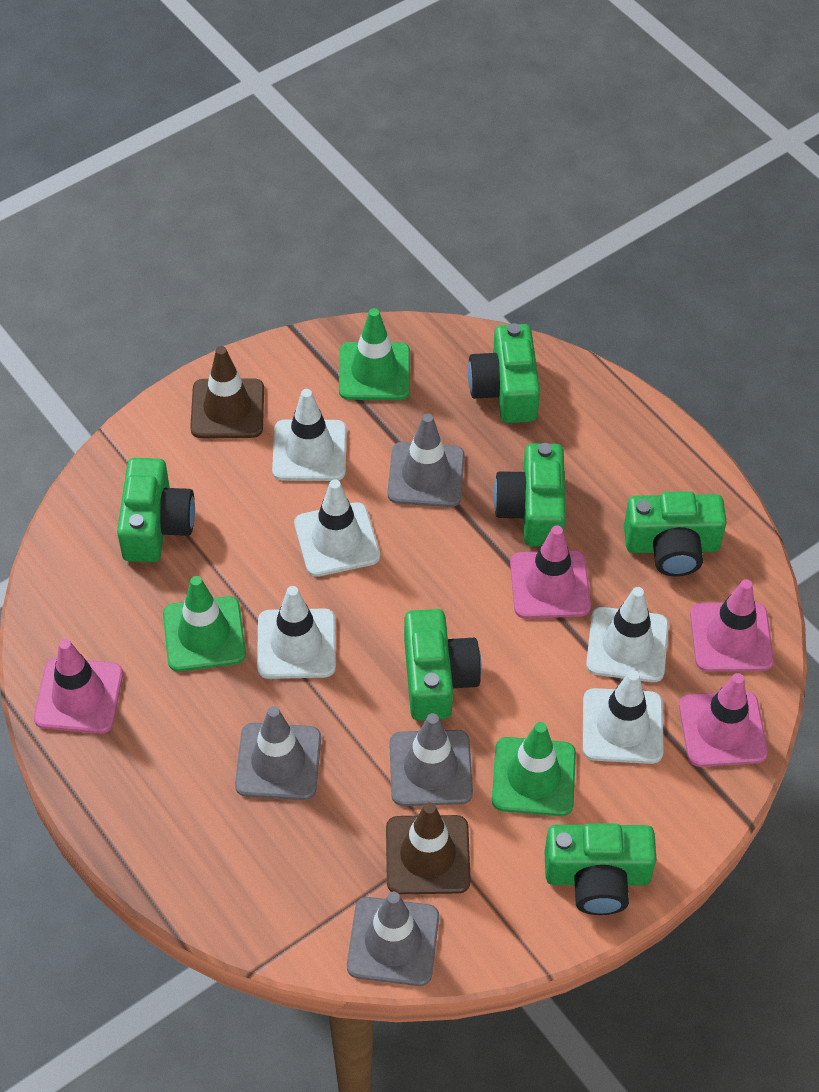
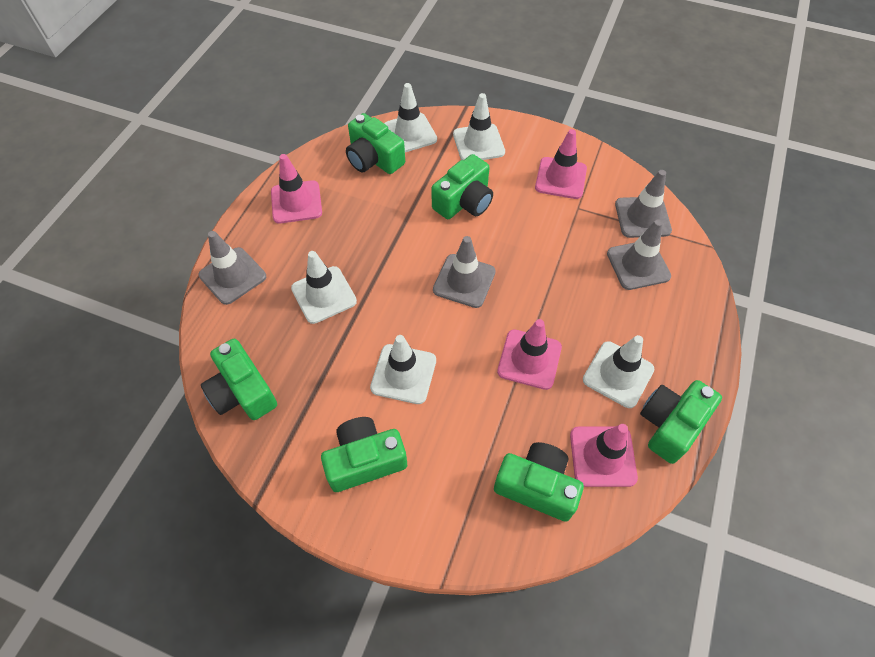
brown traffic cone: 2 -> 0
green traffic cone: 3 -> 0

